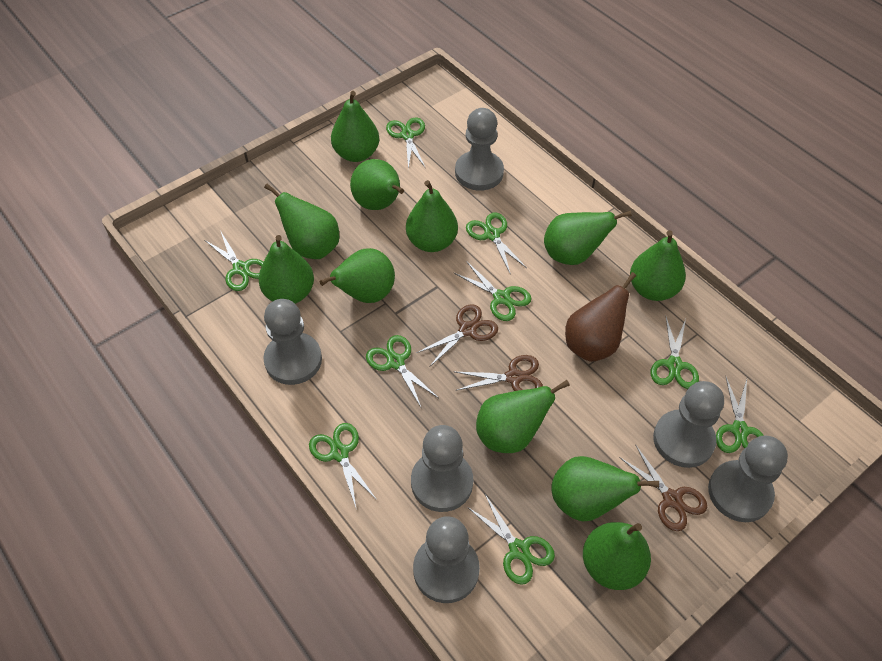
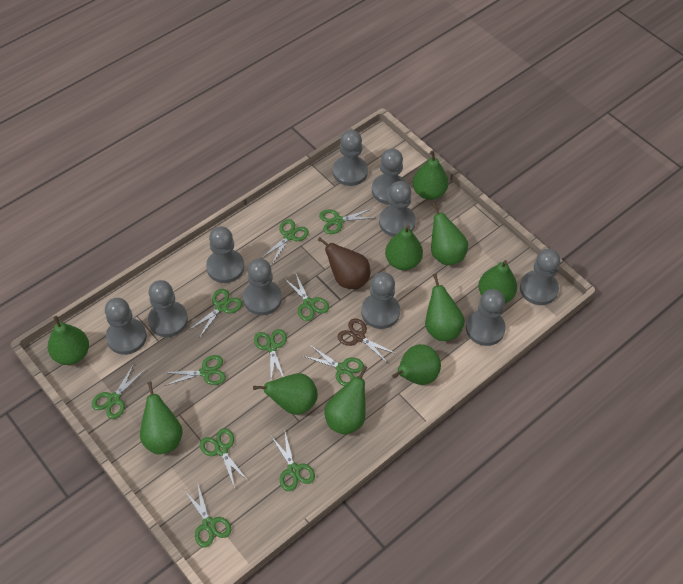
brown scissors: 3 -> 1
green pear: 11 -> 10
green scissors: 9 -> 11
grey pawn: 6 -> 10

